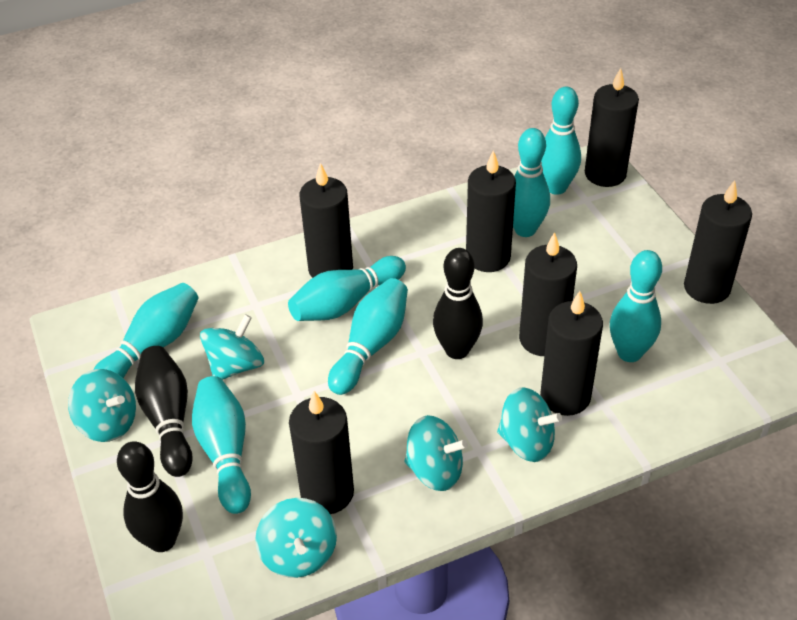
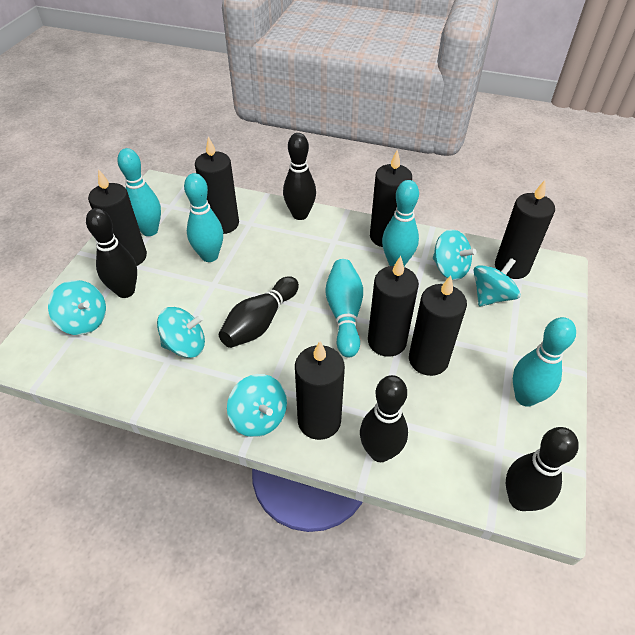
black bowling pin: 3 -> 5
turquoise bowling pin: 7 -> 5

